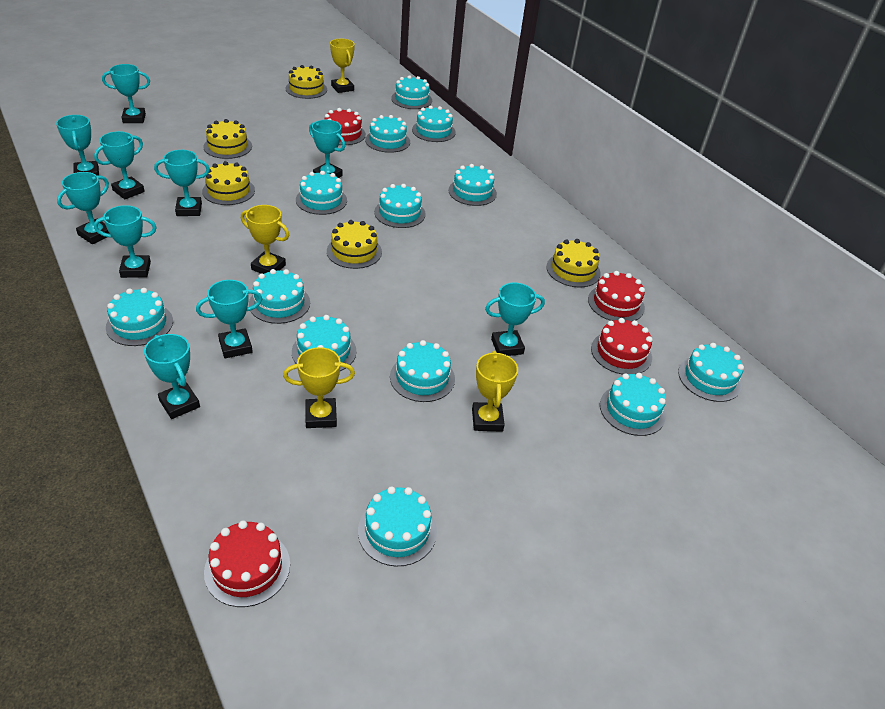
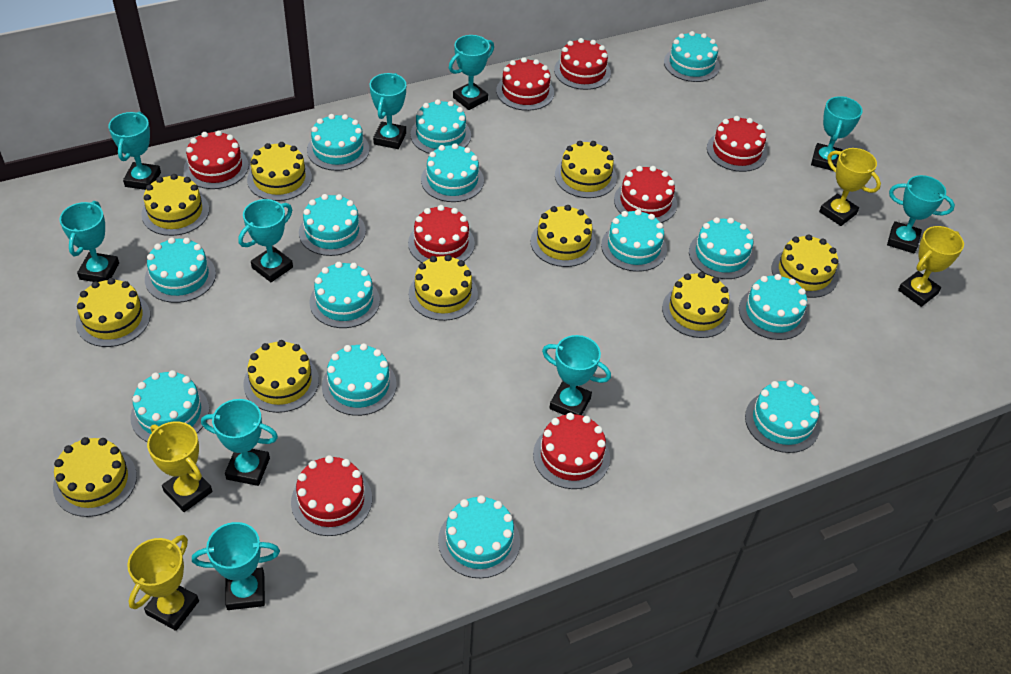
red cake: 4 -> 8
turquoise cake: 13 -> 14
yellow cake: 5 -> 10

